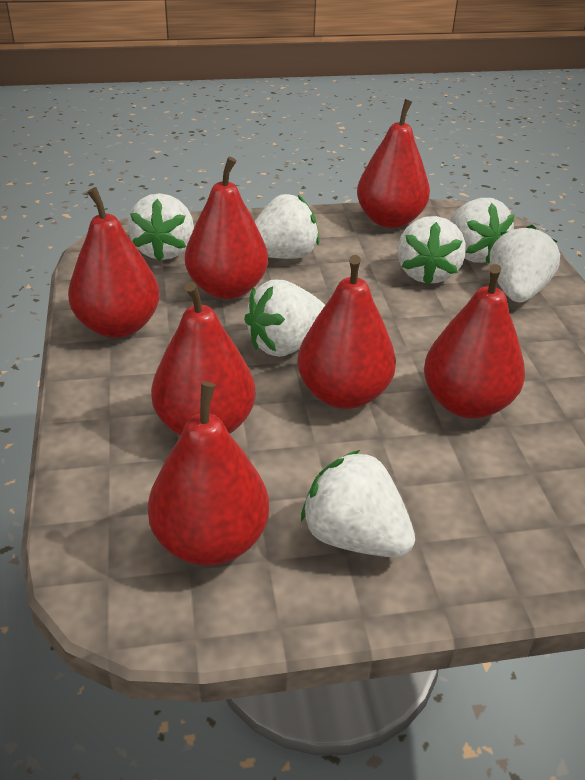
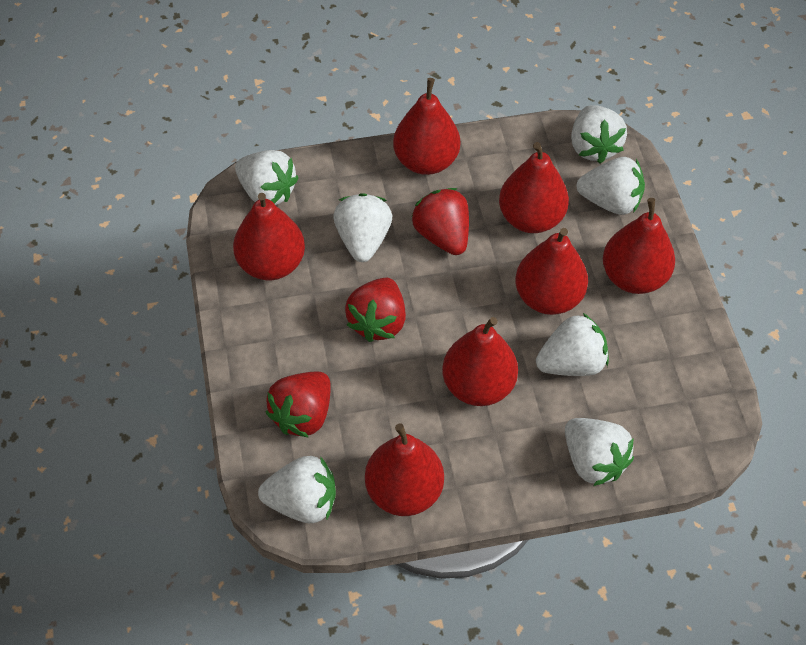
red strawberry: 0 -> 3

